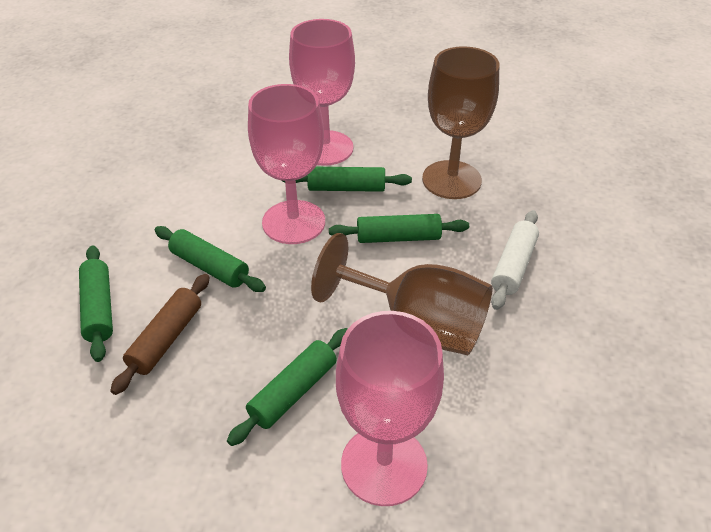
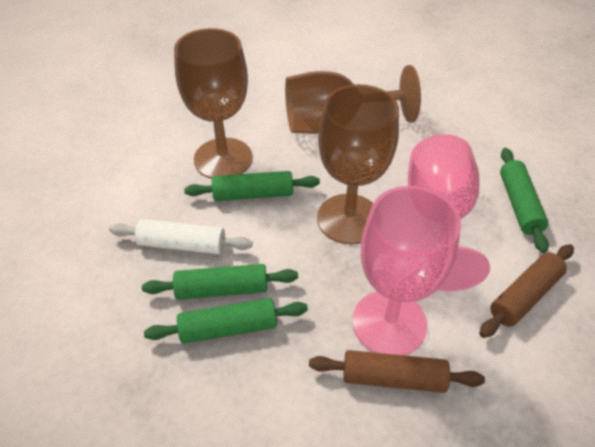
brown goblet: 2 -> 3
brown rolling pin: 1 -> 2
green rolling pin: 5 -> 4
pink goblet: 3 -> 2

